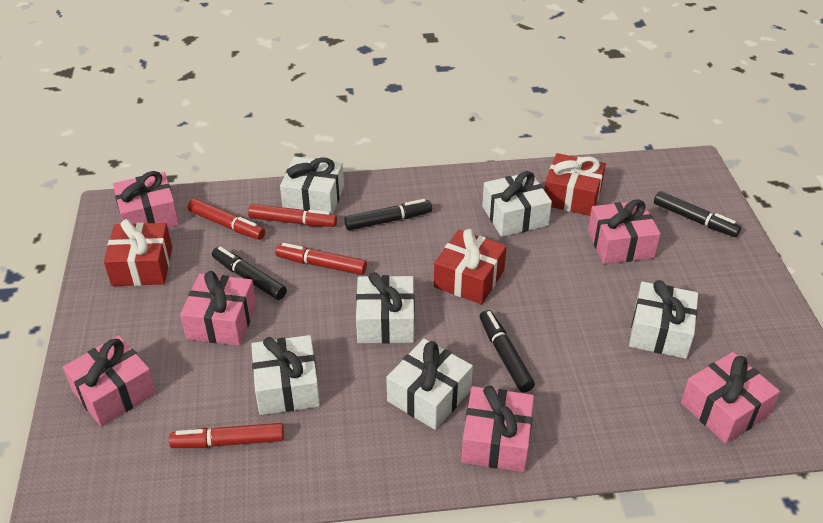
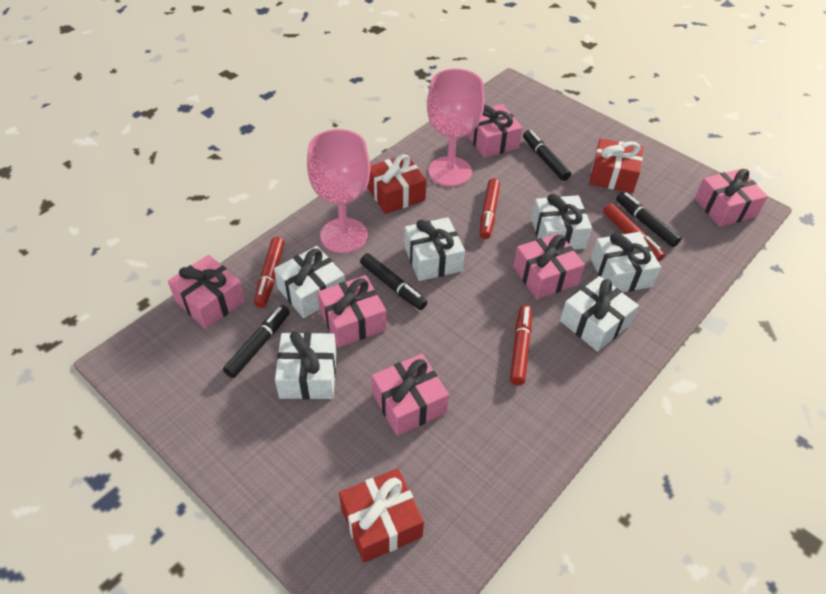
pink goblet: 0 -> 2

